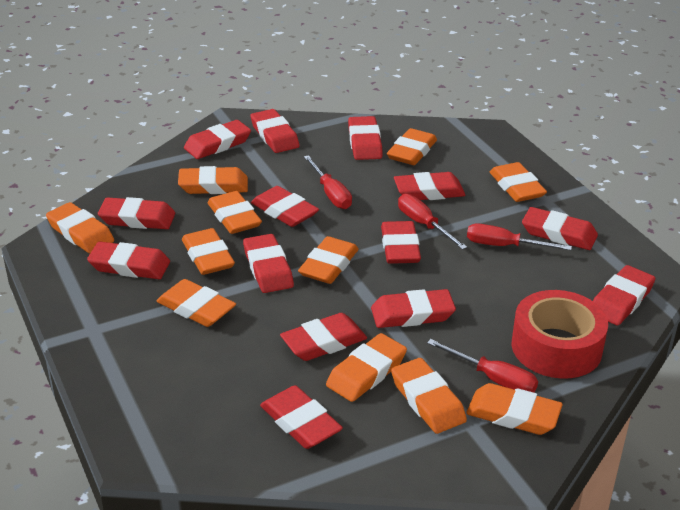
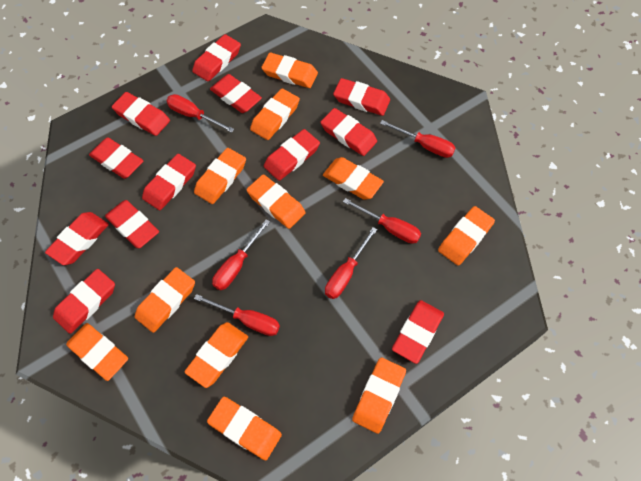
red eraser: 14 -> 12
red screwdriver: 4 -> 6
red tape: 1 -> 0

